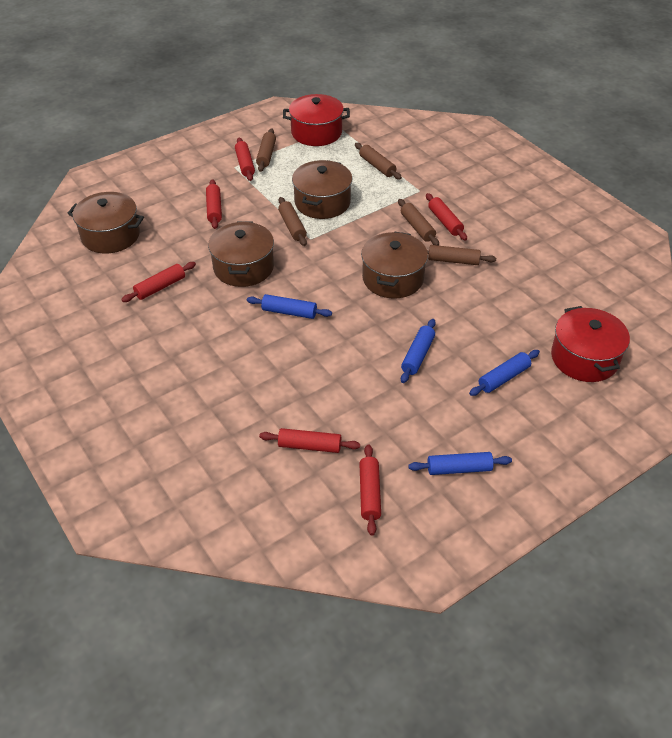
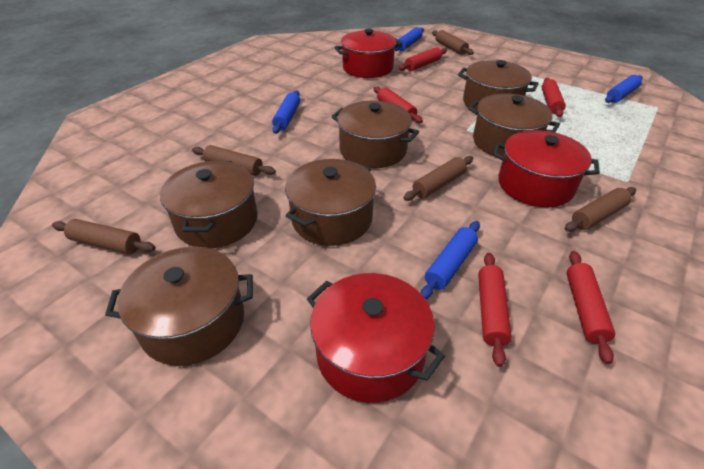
brown pot: 4 -> 6
red pot: 2 -> 3
red rolling pin: 6 -> 5

